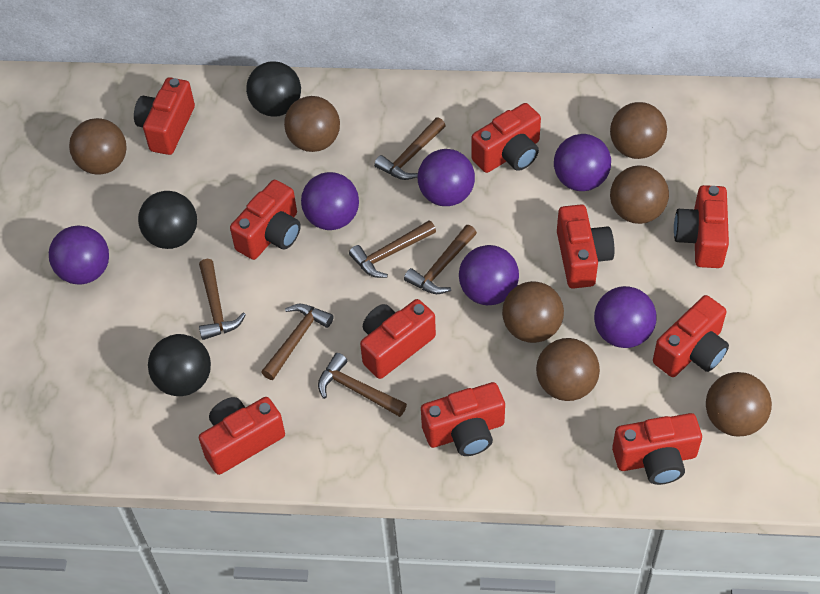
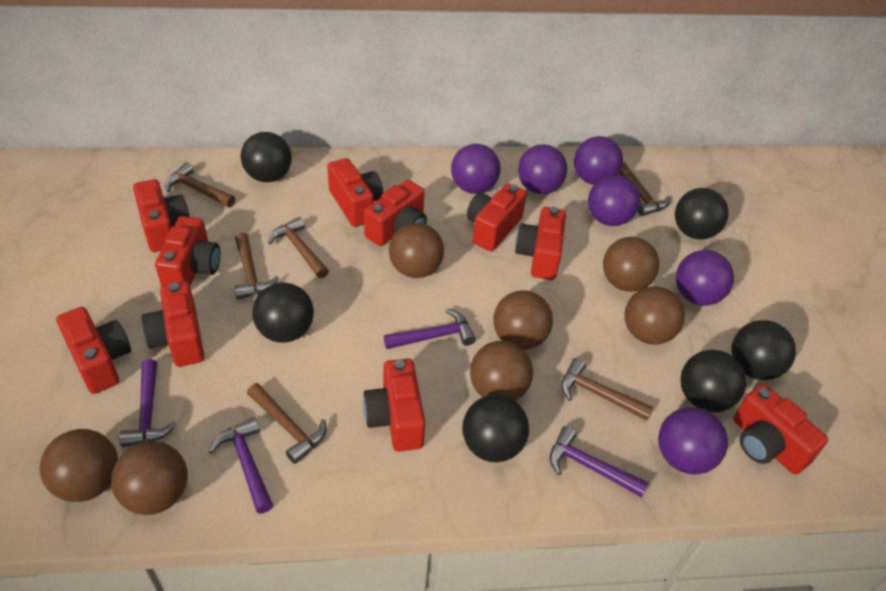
black ball: 3 -> 6
purple hammer: 0 -> 4

